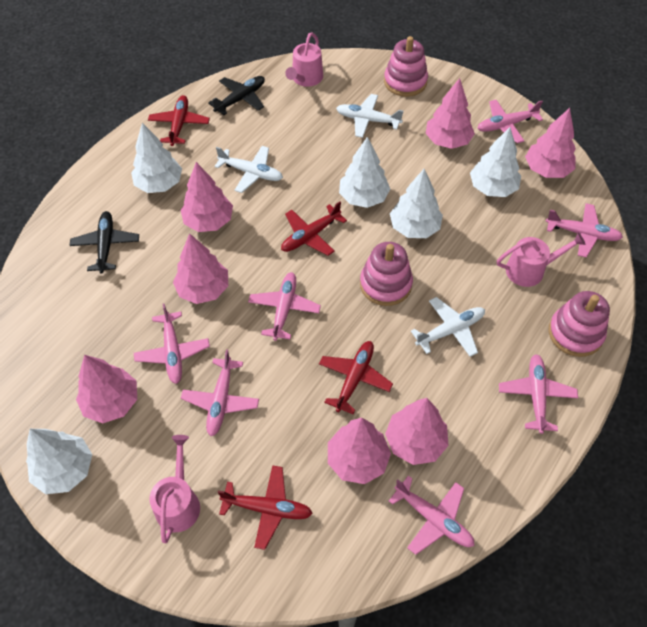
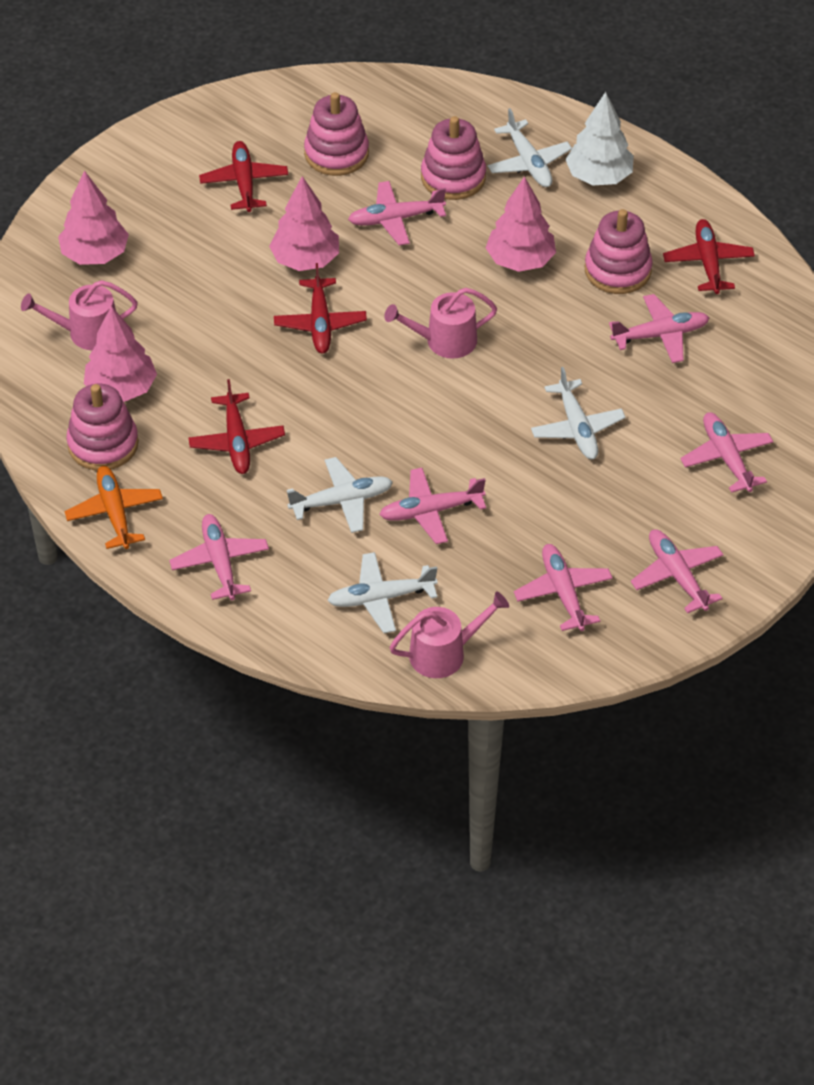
black plane: 2 -> 0
orange plane: 0 -> 1
pink stacking toy: 3 -> 4
pink tree: 7 -> 4
white plane: 3 -> 4
white tree: 5 -> 1

